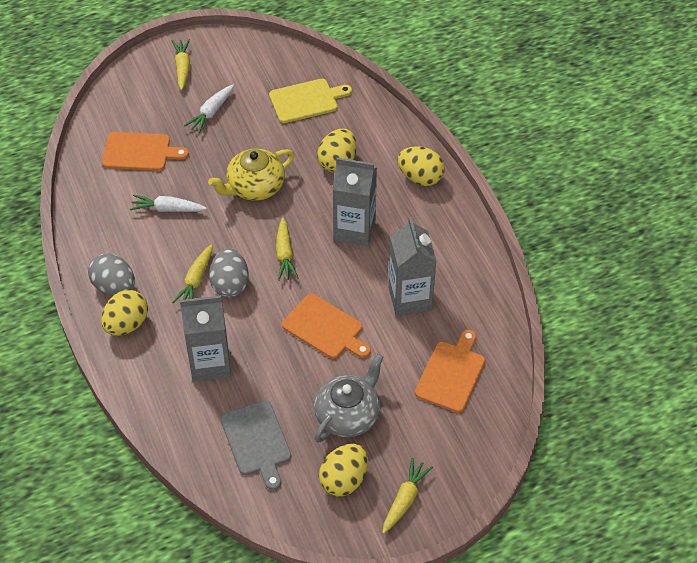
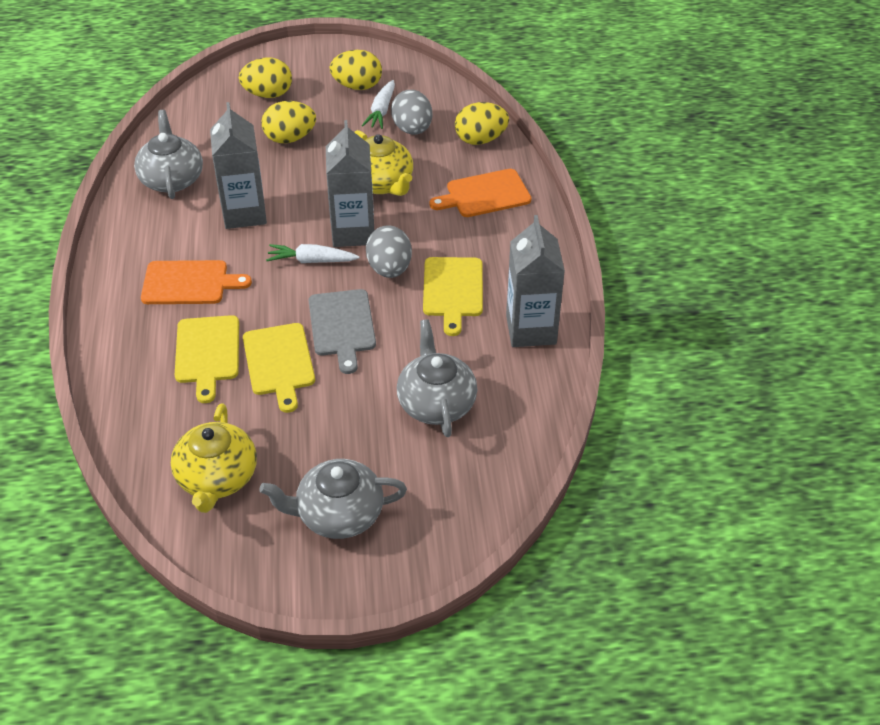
grey teapot: 1 -> 3
orange cutting board: 3 -> 2
yellow carrot: 4 -> 0
yellow cutting board: 1 -> 3
yellow teapot: 1 -> 2

